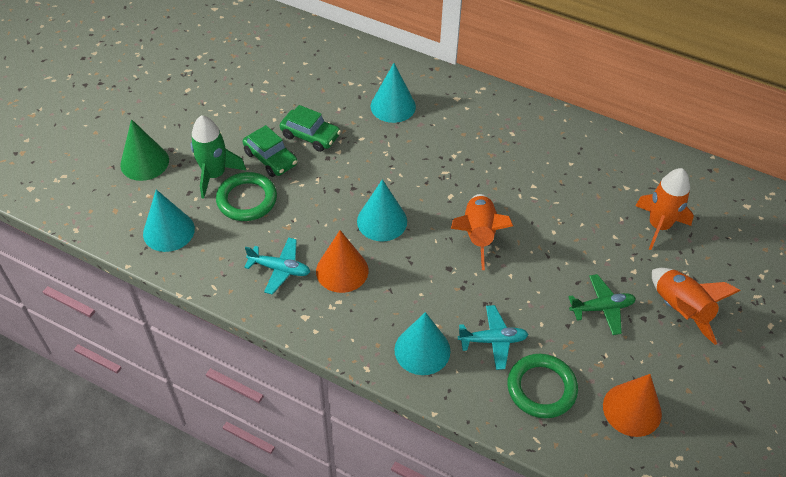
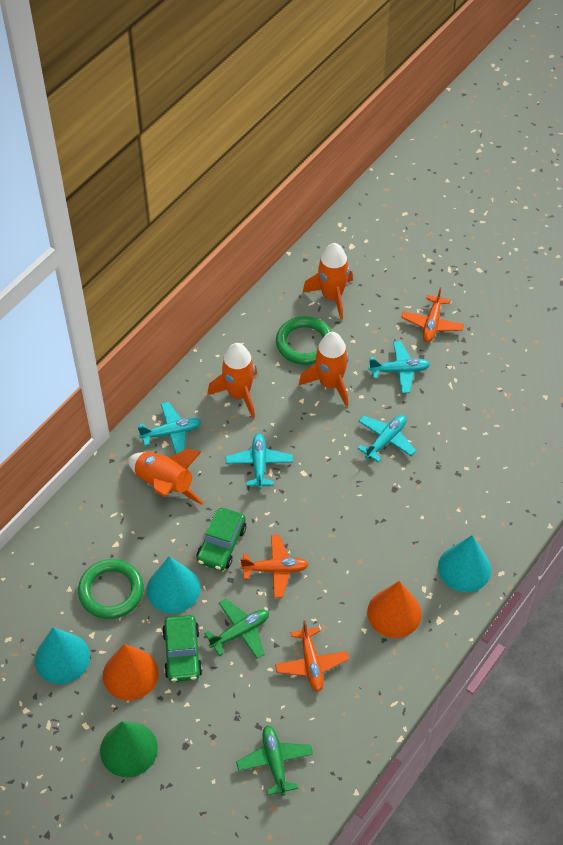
green plane: 1 -> 2
green rocket: 1 -> 0
orange plane: 0 -> 3
orange rocket: 3 -> 4
turquoise cone: 4 -> 3
turquoise plane: 2 -> 4

